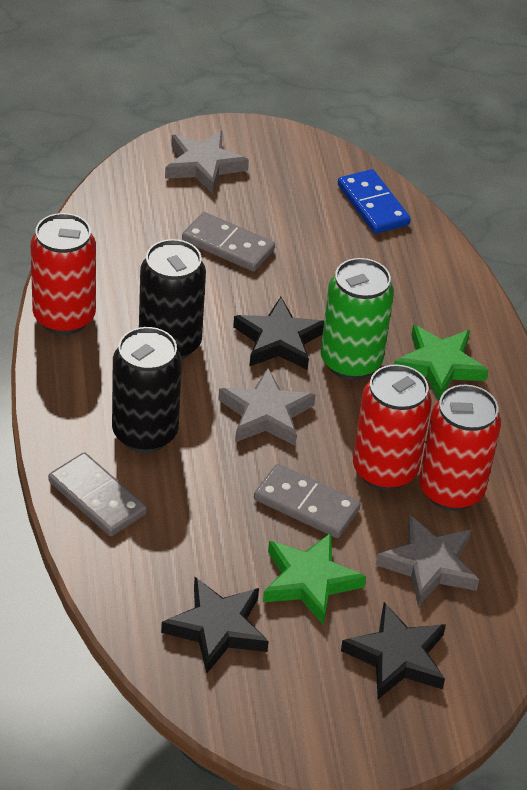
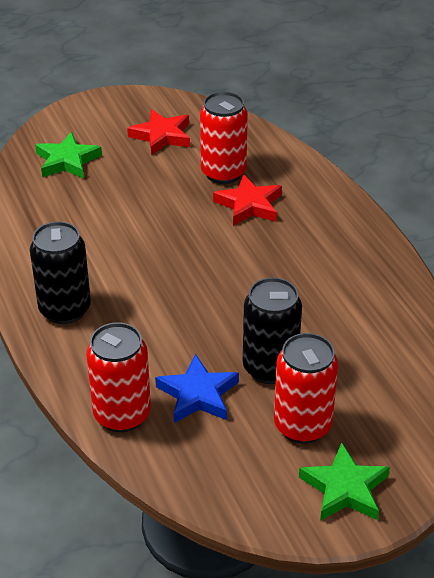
black star: 3 -> 0
blue domino: 1 -> 0
blue star: 0 -> 1
green can: 1 -> 0
grey domino: 3 -> 0
grey star: 3 -> 0
red star: 0 -> 2

